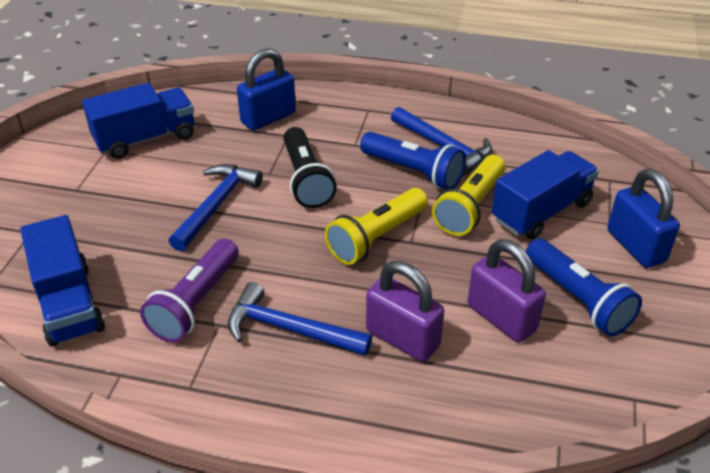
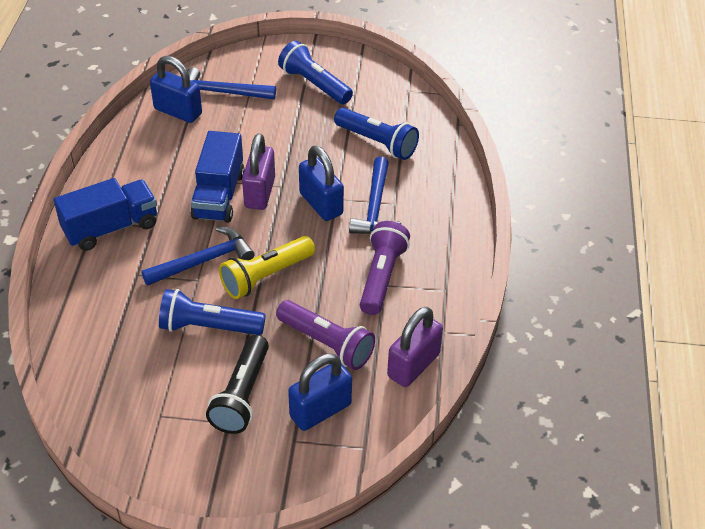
blue flashlight: 2 -> 3
blue padlock: 2 -> 3
blue truck: 3 -> 2
purple flashlight: 1 -> 2
yellow flashlight: 2 -> 1

